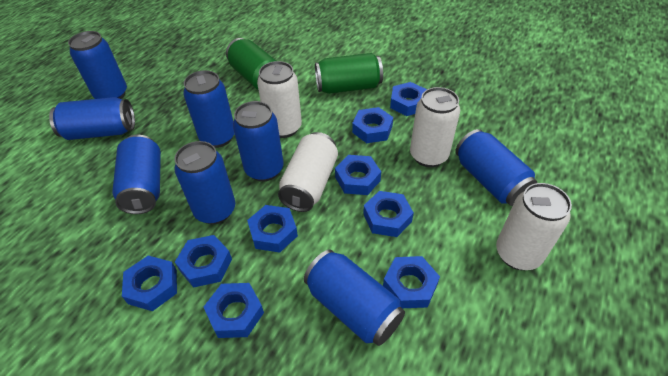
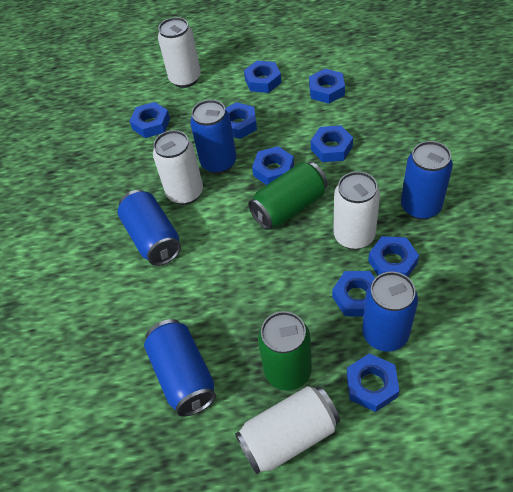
blue can: 8 -> 5

